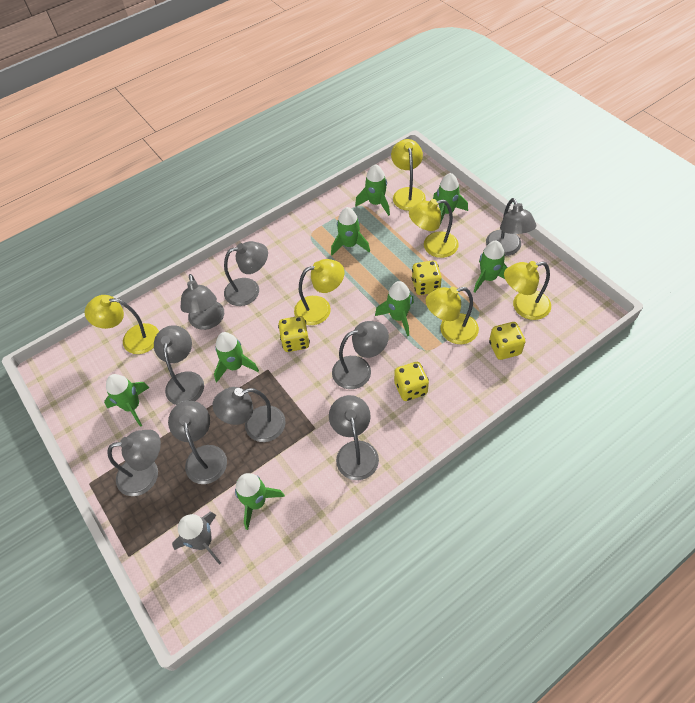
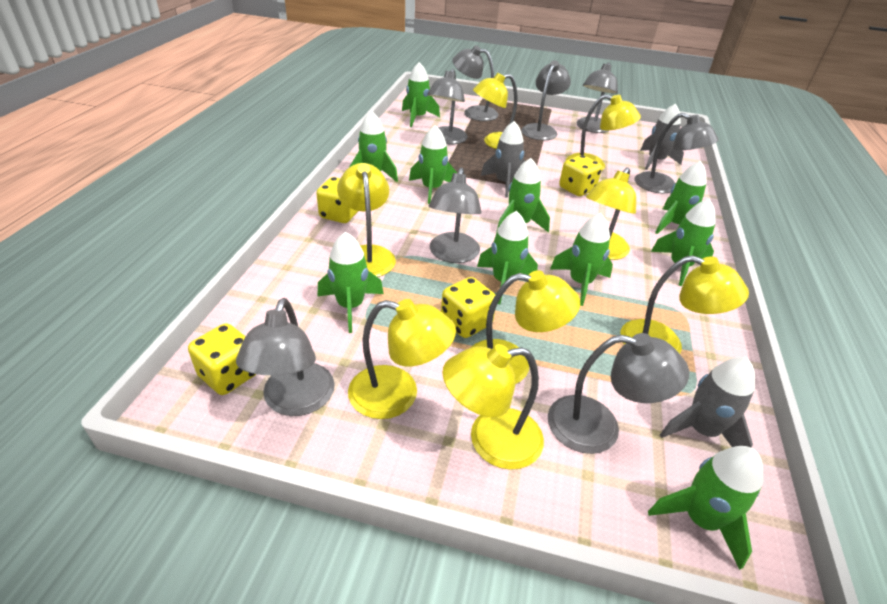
green rocket: 8 -> 10
grey lamp: 9 -> 8
grey rocket: 1 -> 3
yellow lamp: 6 -> 8

